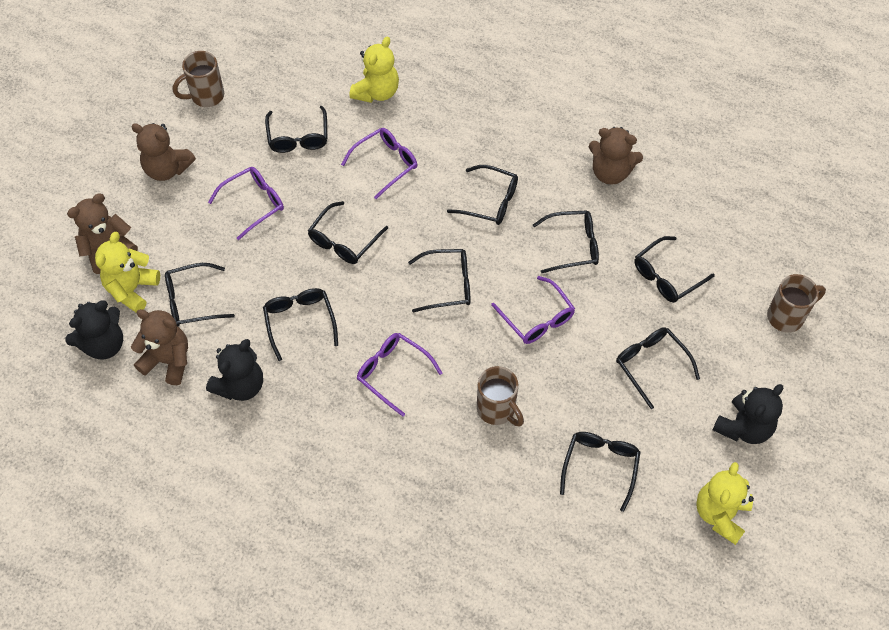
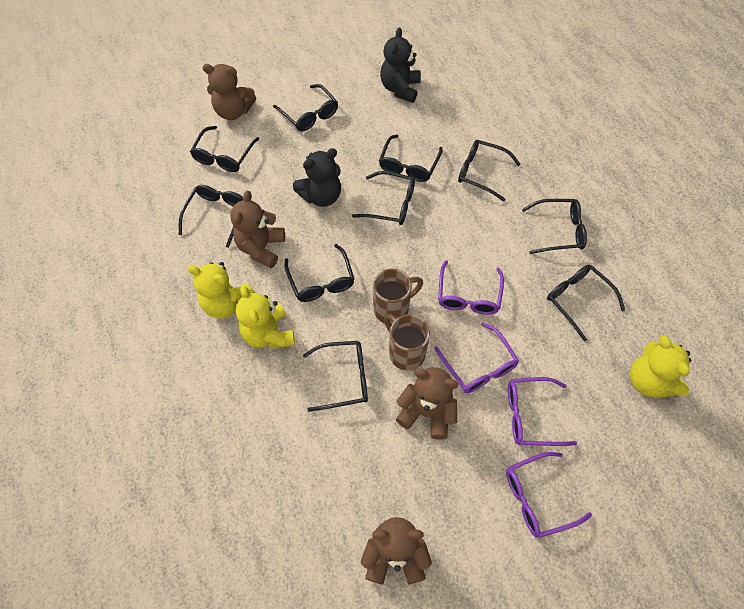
black teddy bear: 3 -> 2
brown mug: 3 -> 2

